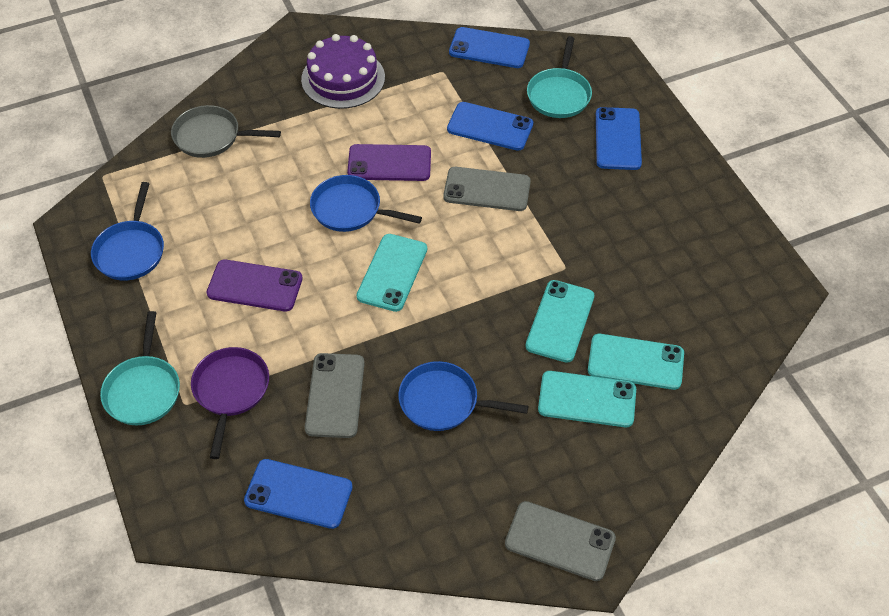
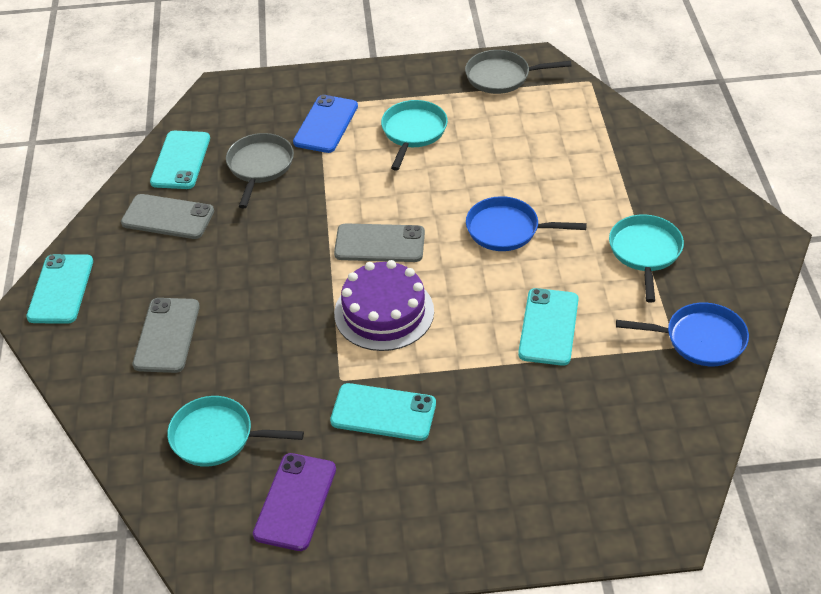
blue pan: 3 -> 2
blue phone: 4 -> 1
grey pan: 1 -> 2
purple pan: 1 -> 0
purple phone: 2 -> 1
turquoise pan: 2 -> 3

